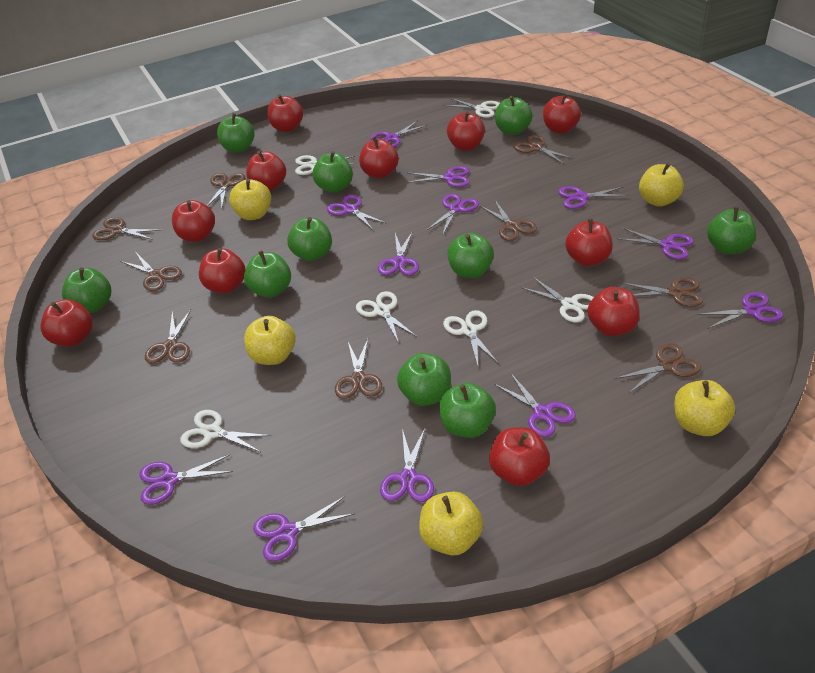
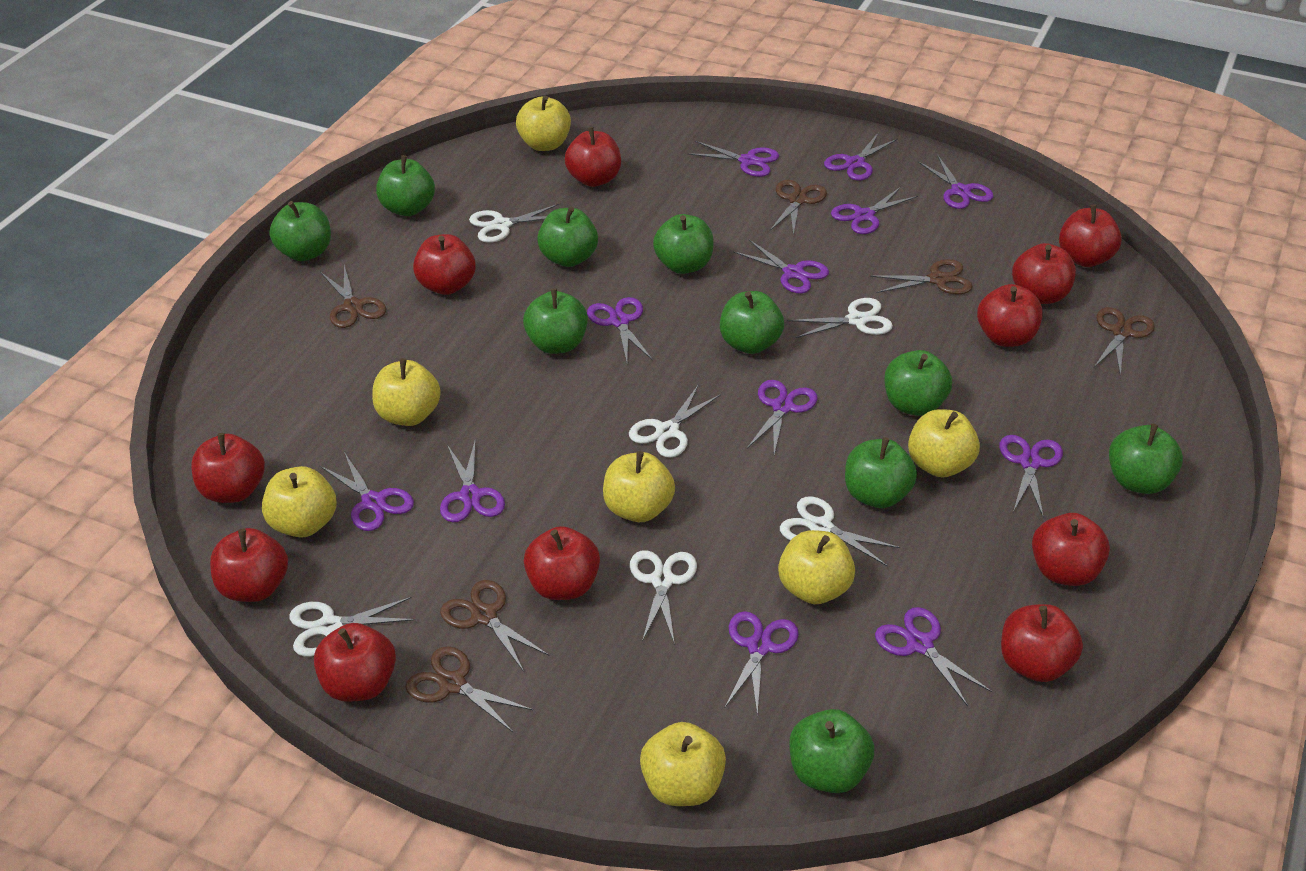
brown scissors: 9 -> 6
yellow apple: 5 -> 7

